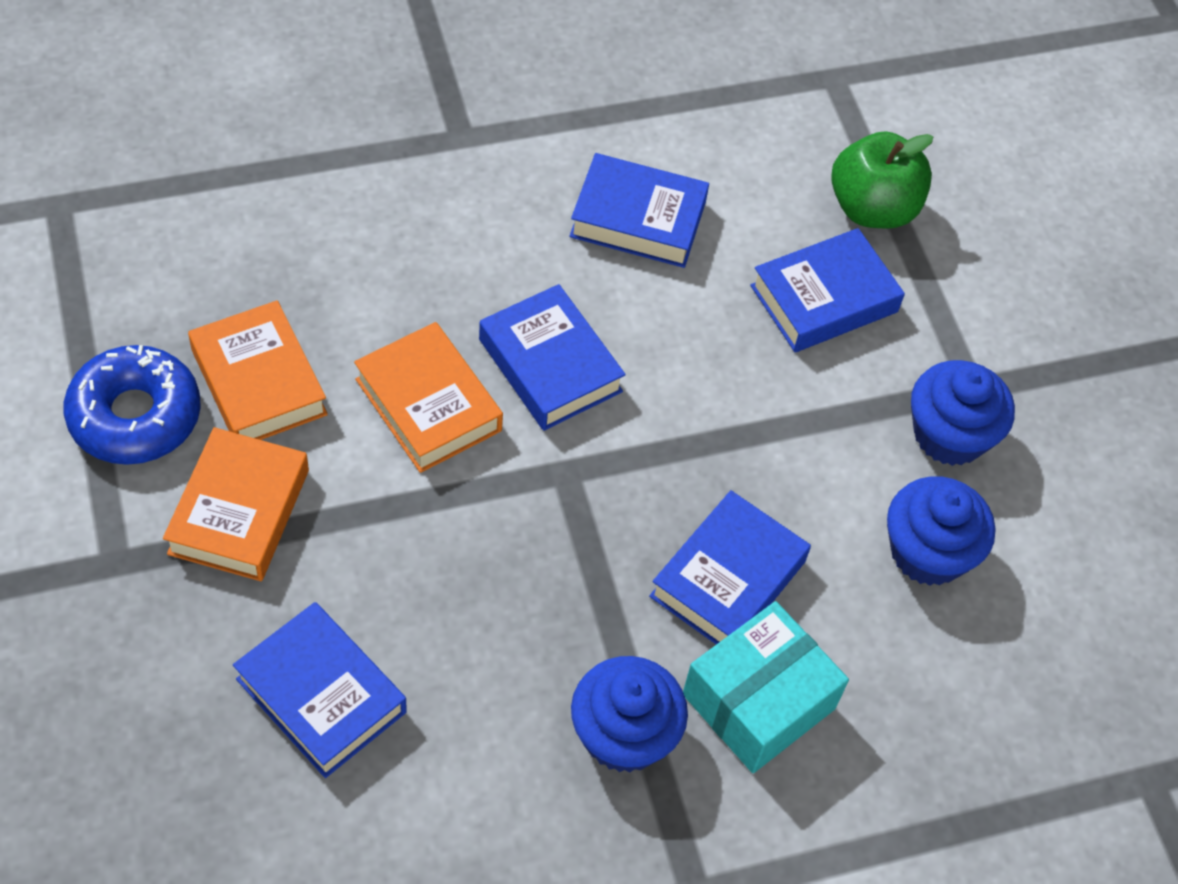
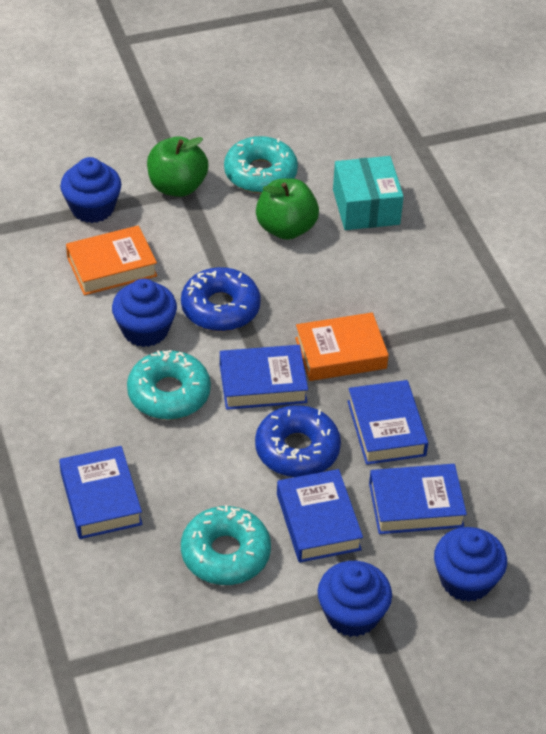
blue cupcake: 3 -> 4
blue donut: 1 -> 2
green apple: 1 -> 2
orange book: 3 -> 2
turquoise donut: 0 -> 3

